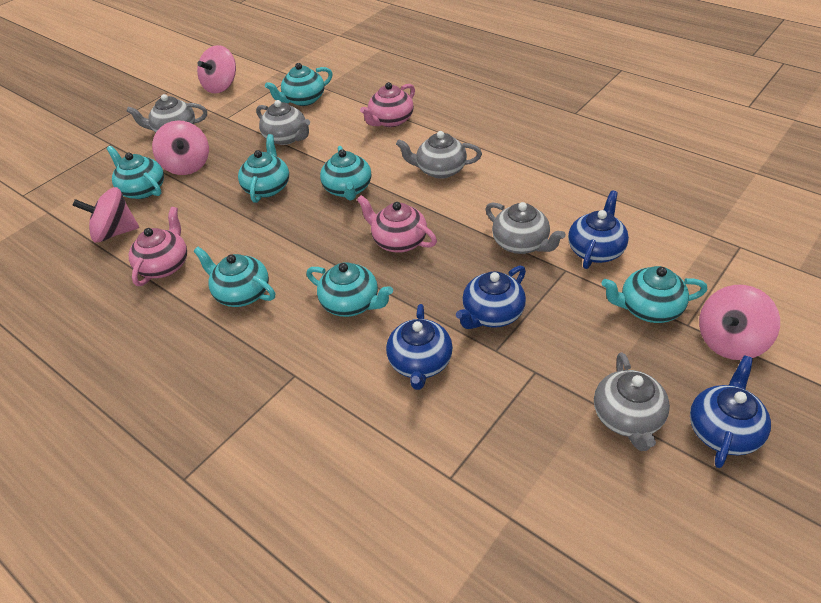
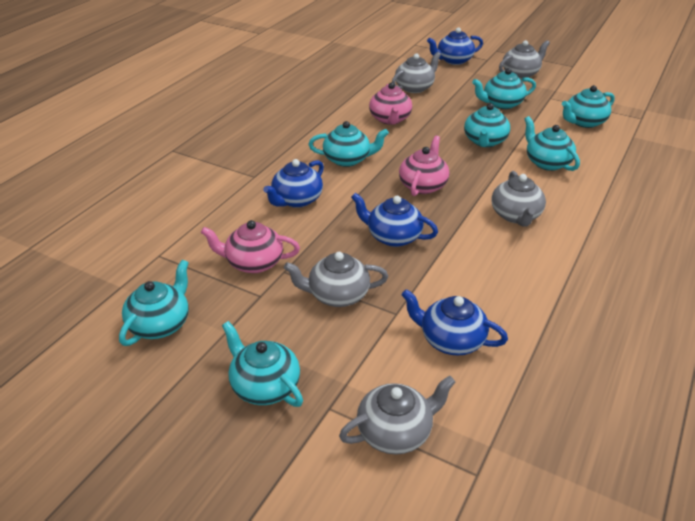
pink spinning top: 4 -> 0

